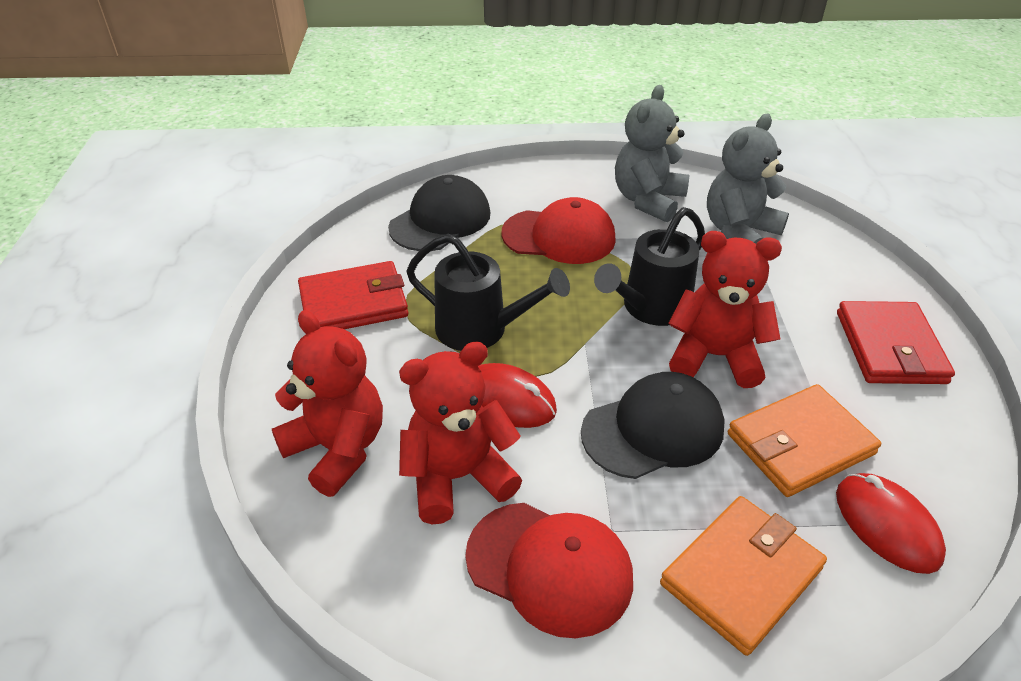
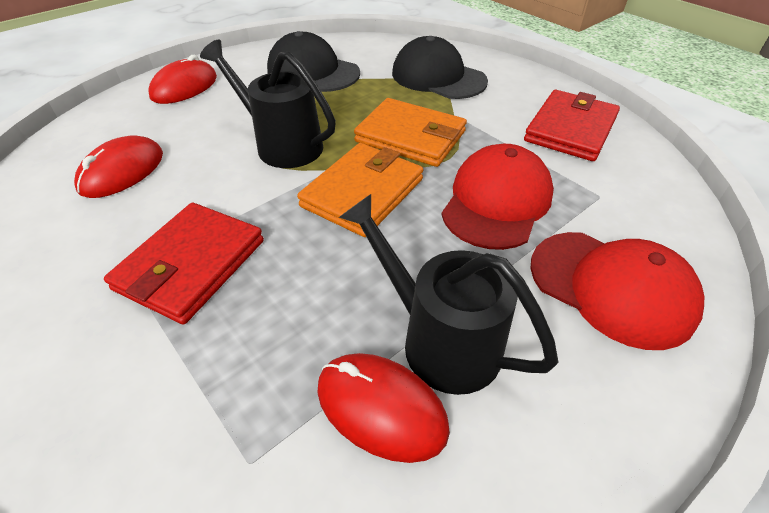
grey teddy bear: 2 -> 0
red mouse: 2 -> 3
red teddy bear: 3 -> 0

